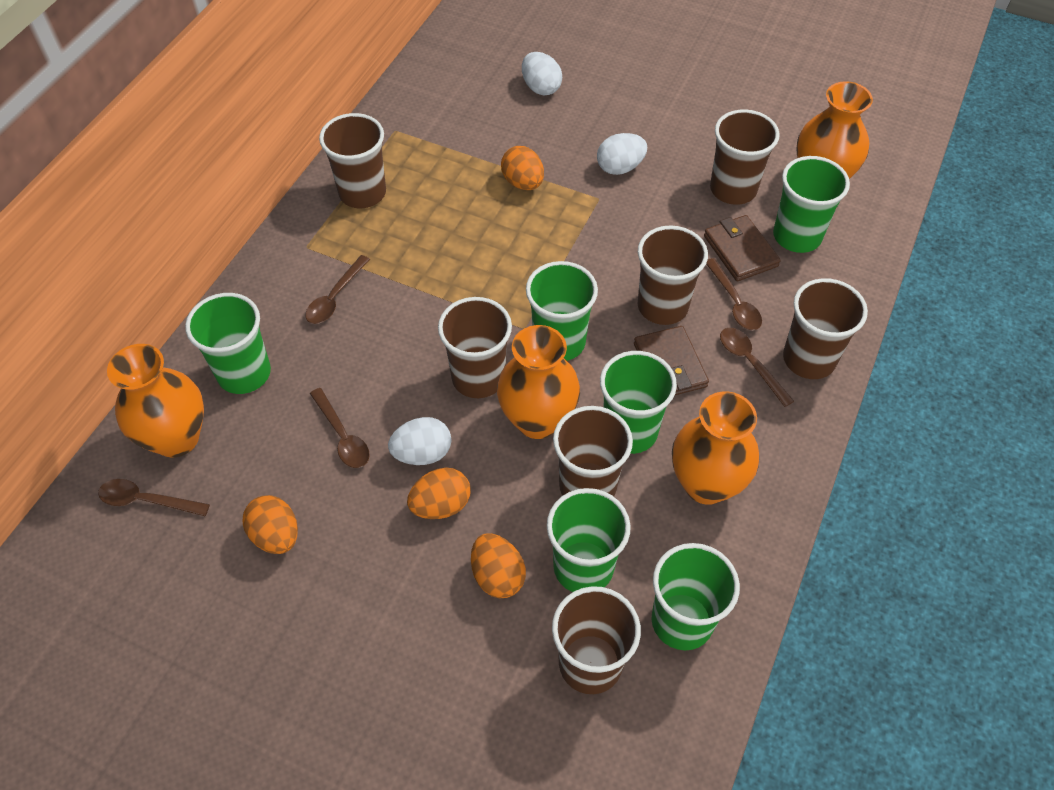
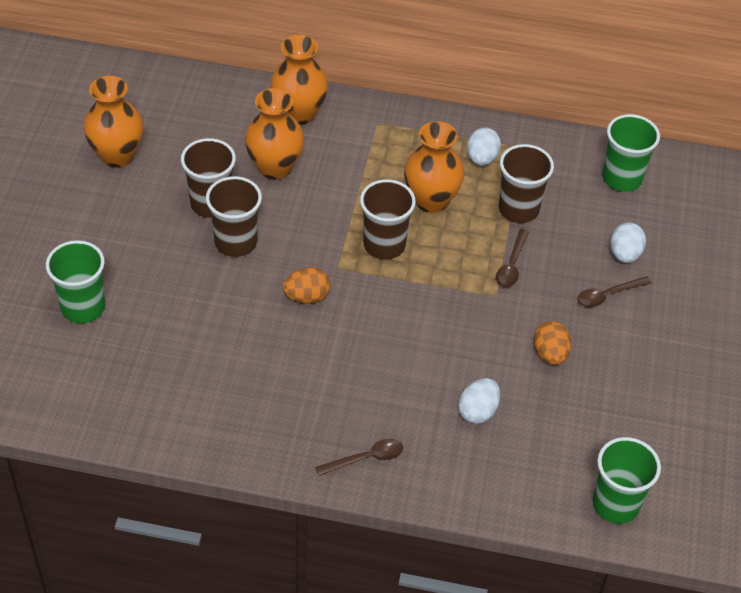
brown cup: 7 -> 4
brown spoon: 5 -> 3
brown wallet: 2 -> 0
green cup: 6 -> 3
orange egg: 4 -> 2

